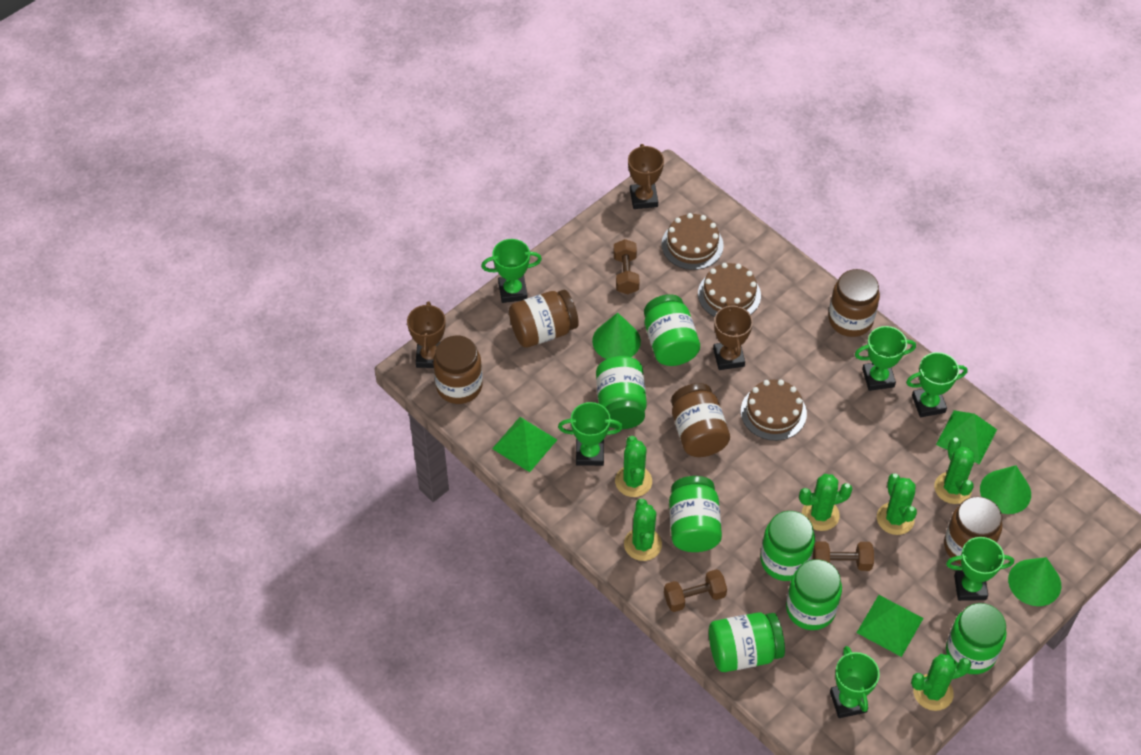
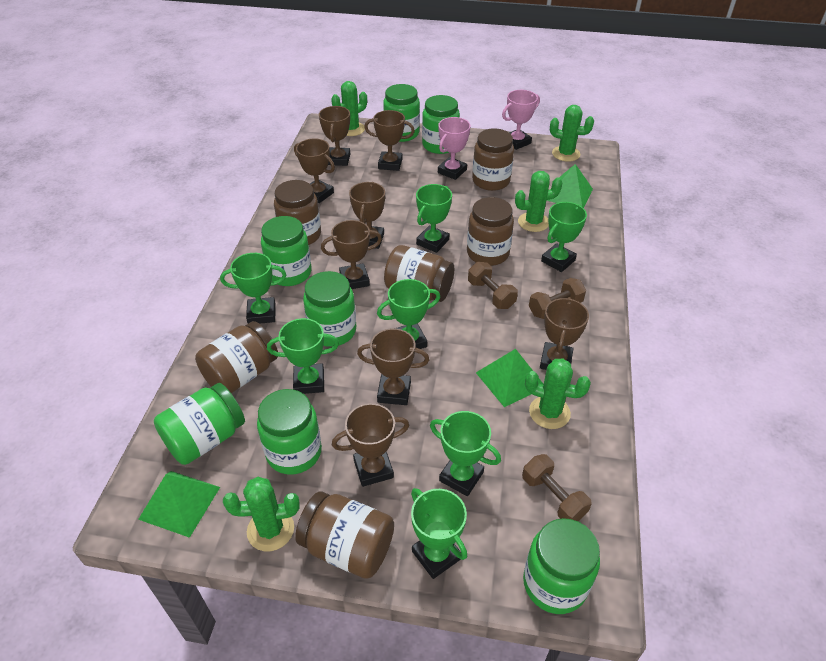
brown cake: 3 -> 0
brown jar: 5 -> 6
brown trophy: 3 -> 8
green cactus: 6 -> 5
green cone: 3 -> 0
green trophy: 6 -> 7
pink trophy: 0 -> 2

